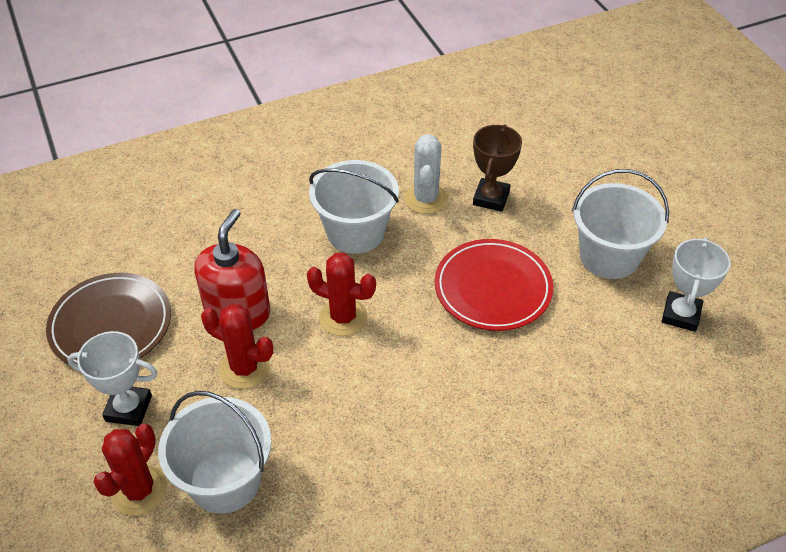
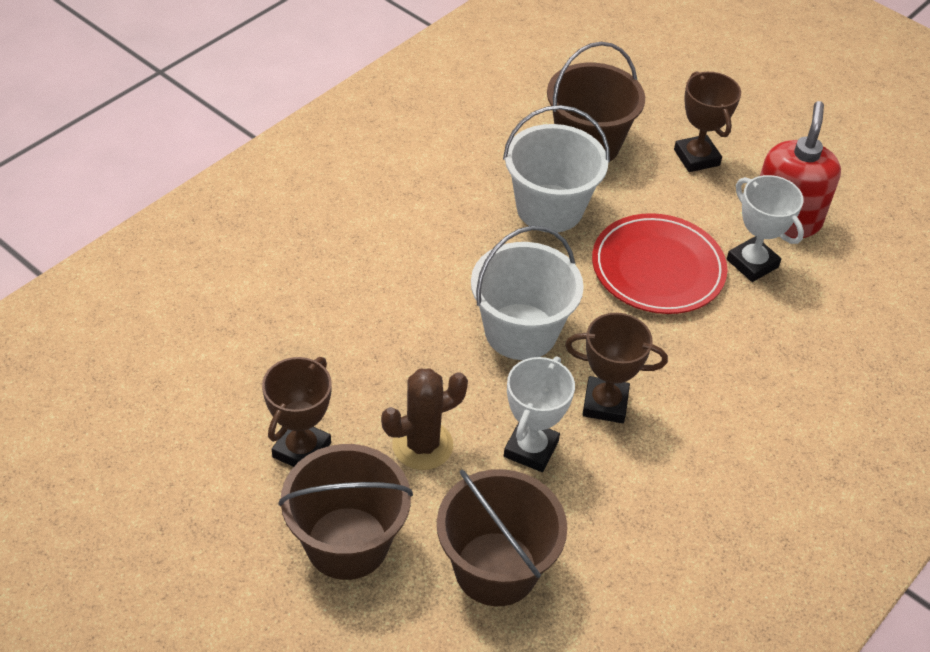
brown bucket: 0 -> 3
brown cactus: 0 -> 1
brown plate: 1 -> 0
brown trophy: 1 -> 3
red cactus: 3 -> 0
white bucket: 3 -> 2
white cactus: 1 -> 0

